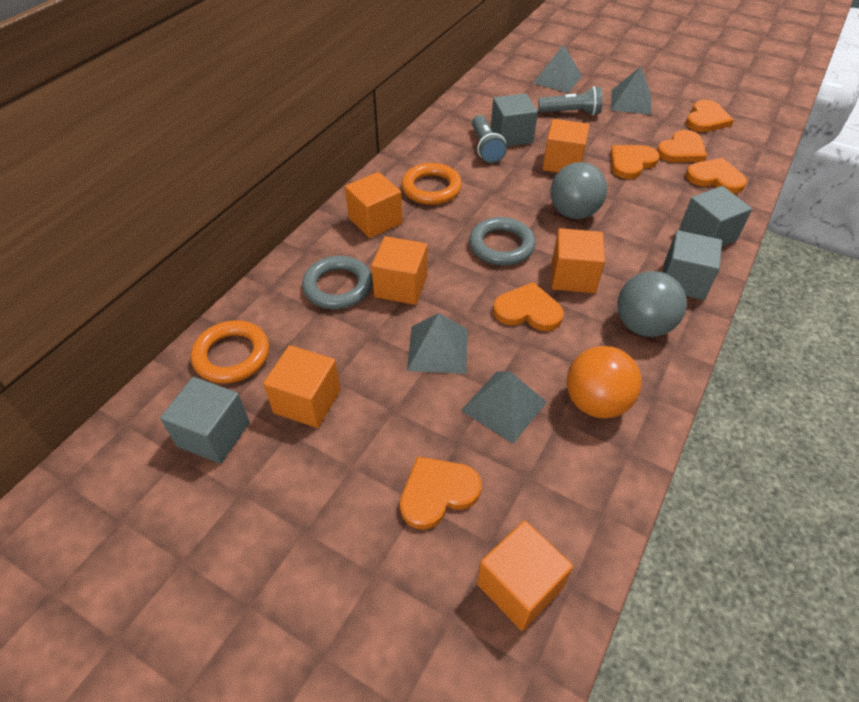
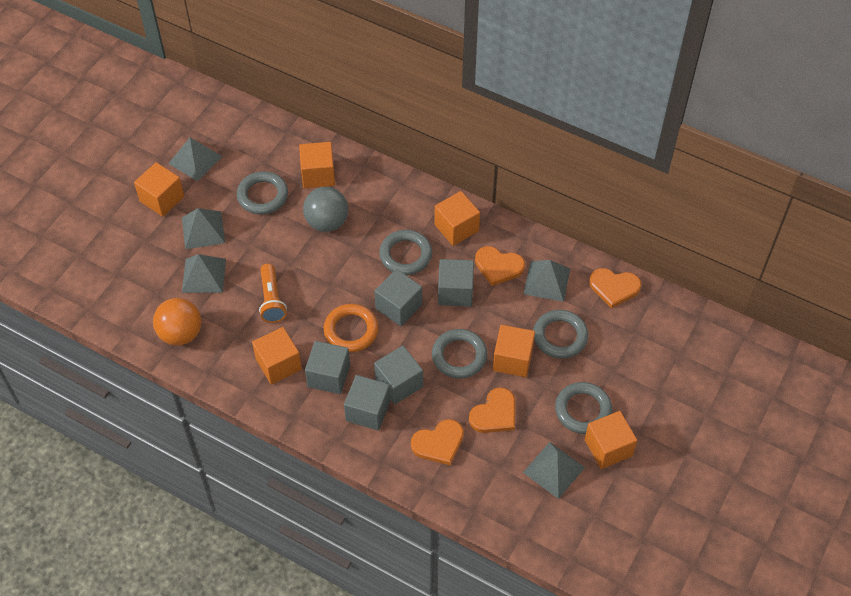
grey ball: 2 -> 1
grey cube: 4 -> 5
grey flashlight: 2 -> 0
grey pyramid: 4 -> 5
grey ring: 2 -> 5
orange flashlight: 0 -> 1
orange heart: 6 -> 4
orange ring: 2 -> 1

